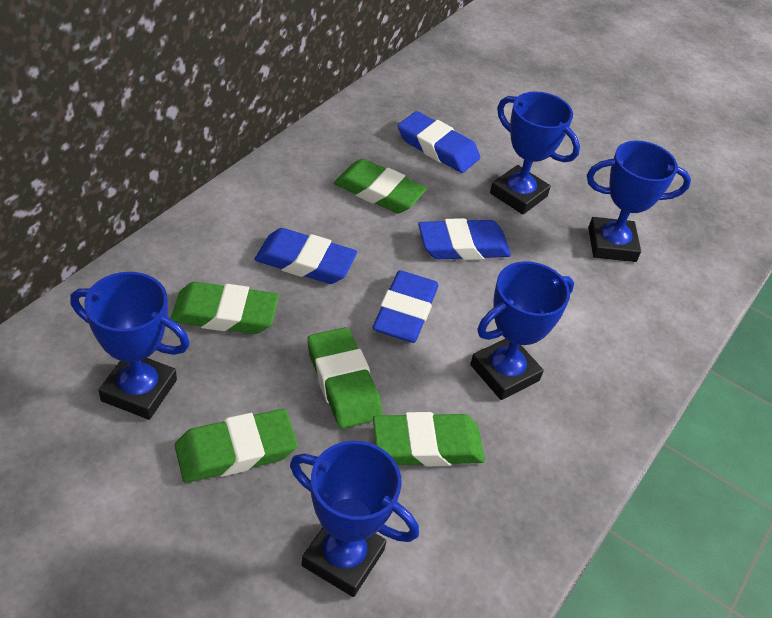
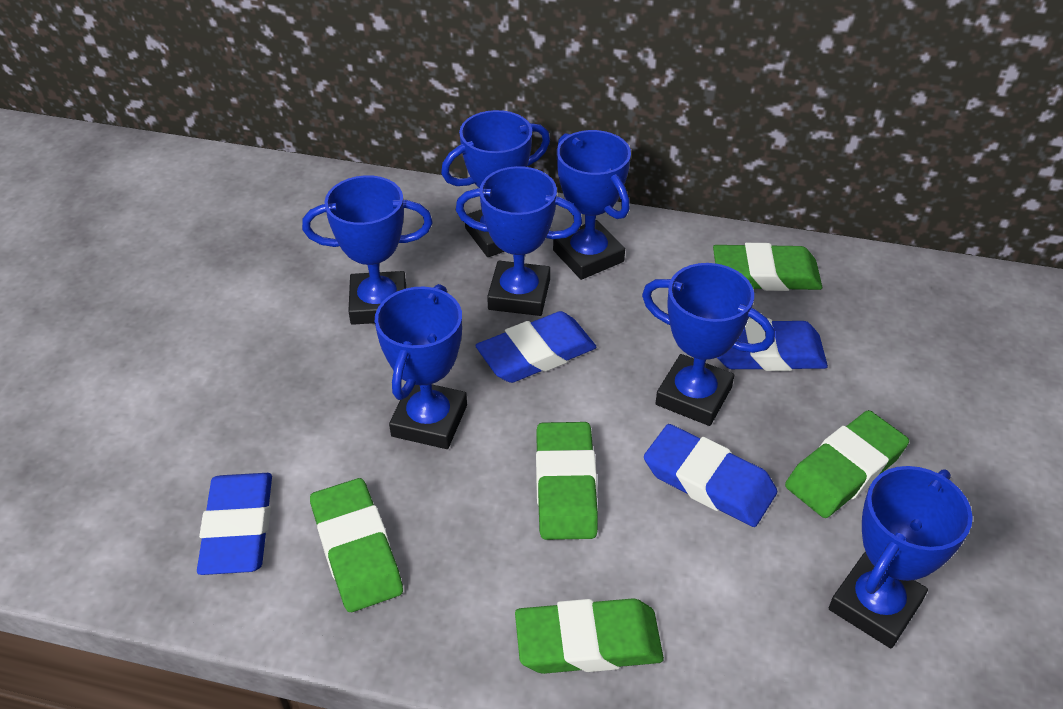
blue trophy: 5 -> 7

